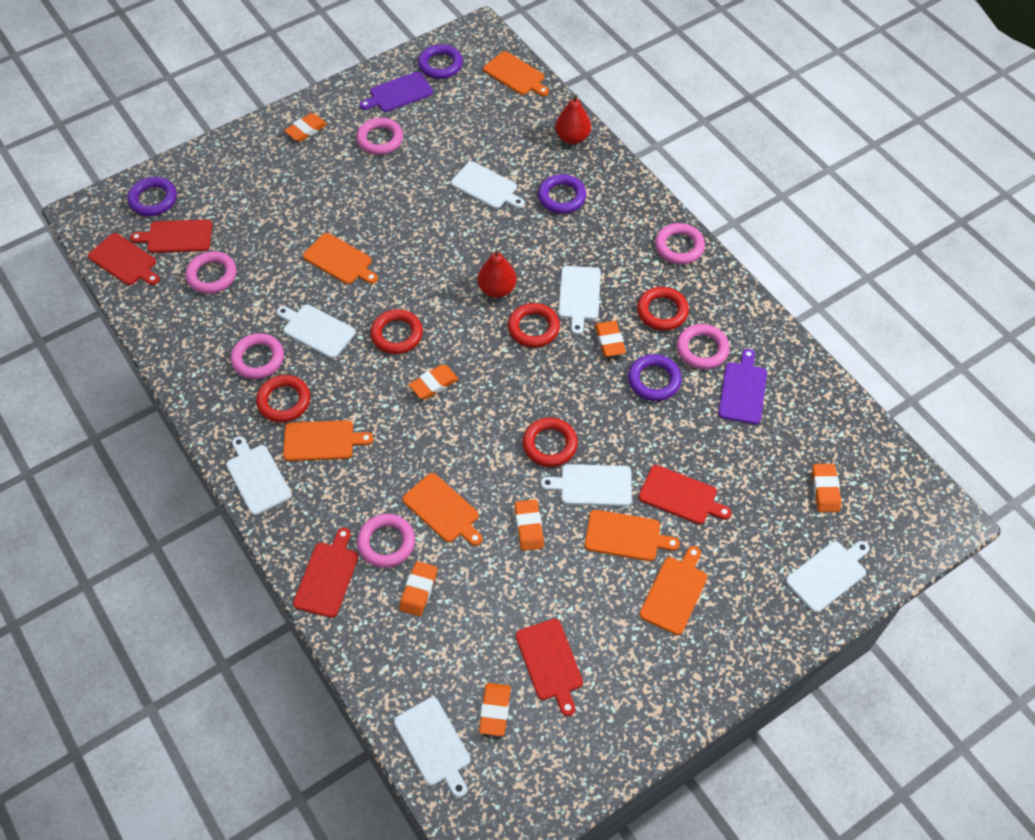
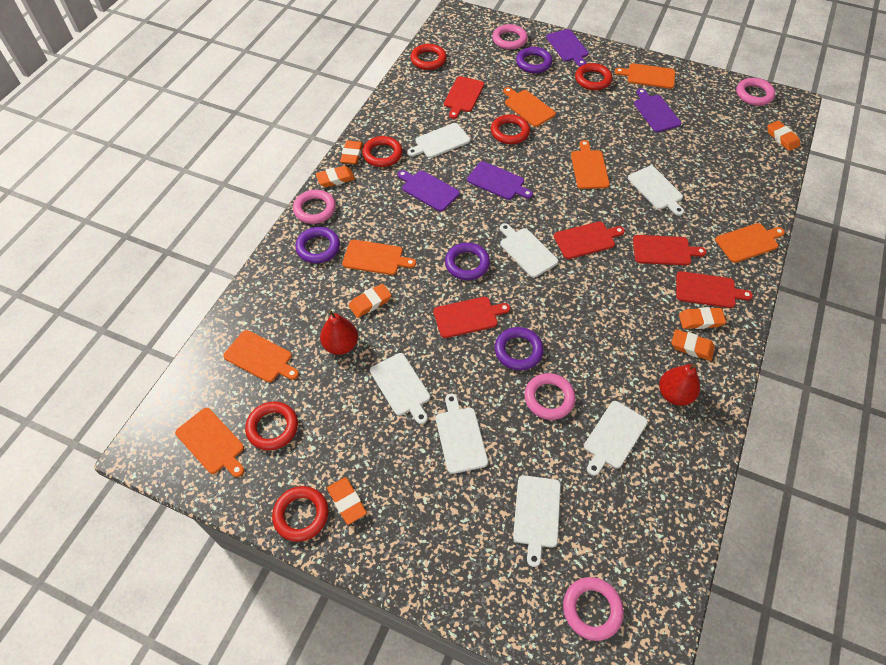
orange cutting board: 6 -> 7
pink ring: 6 -> 5
purple cutting board: 2 -> 4
red ring: 5 -> 6

